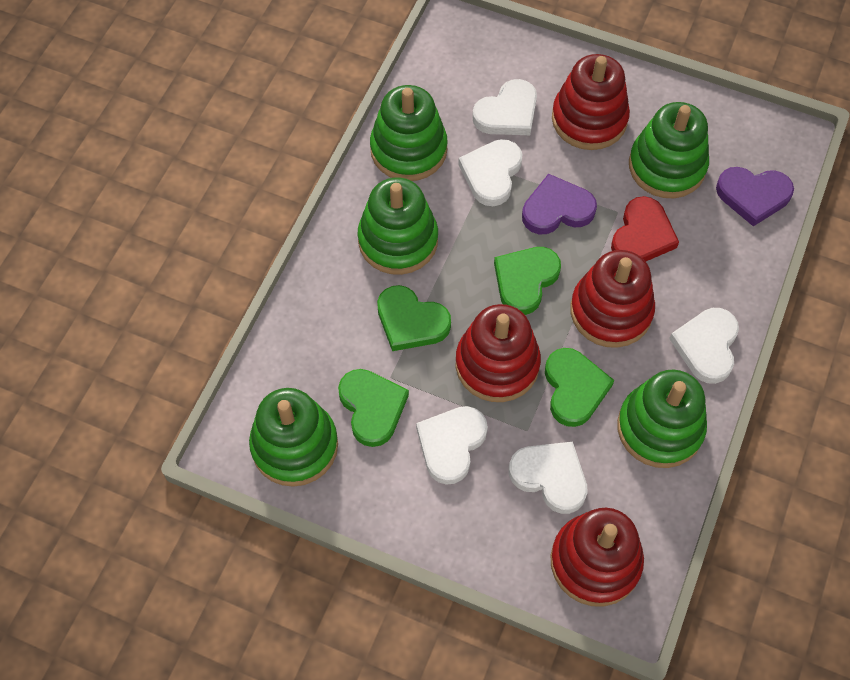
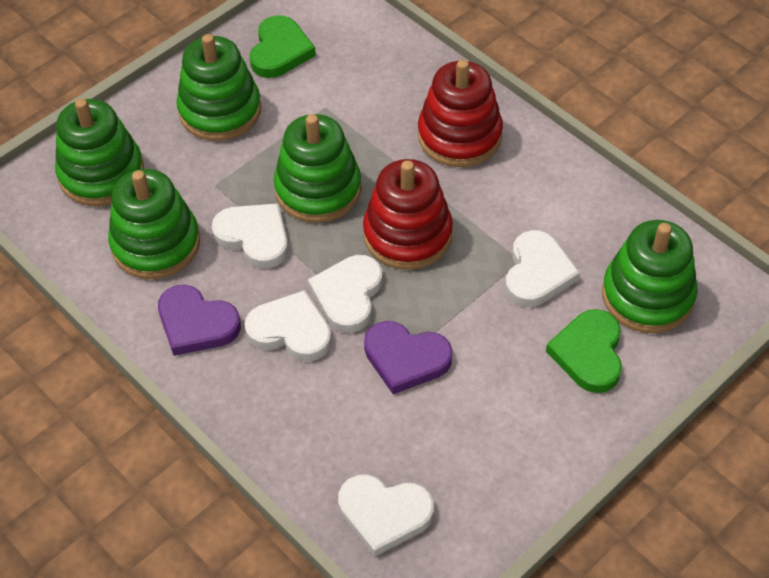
green heart: 4 -> 2
red heart: 1 -> 0
red stacking toy: 4 -> 2

